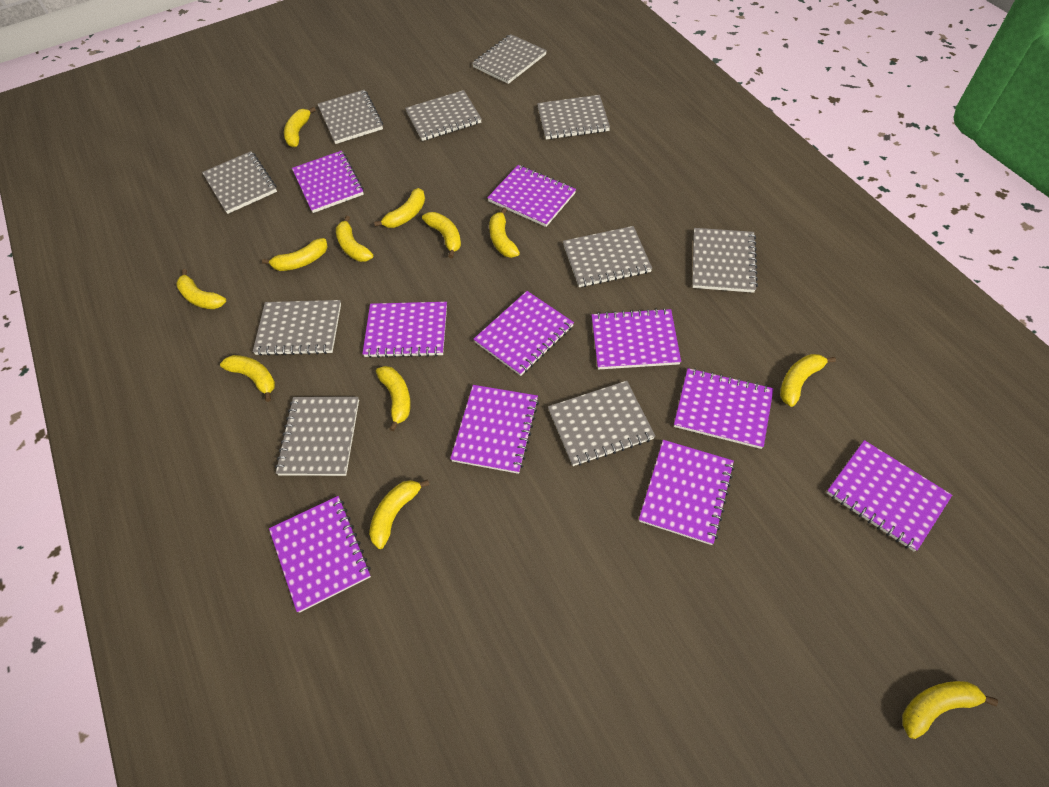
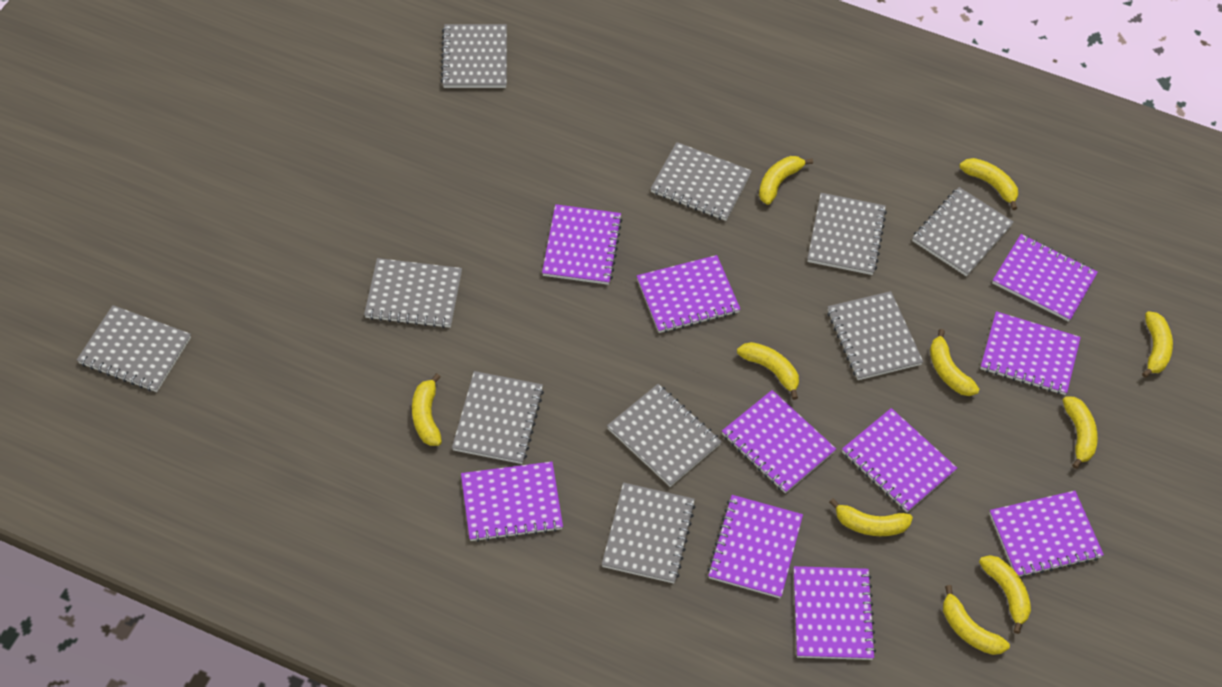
yellow banana: 12 -> 10

